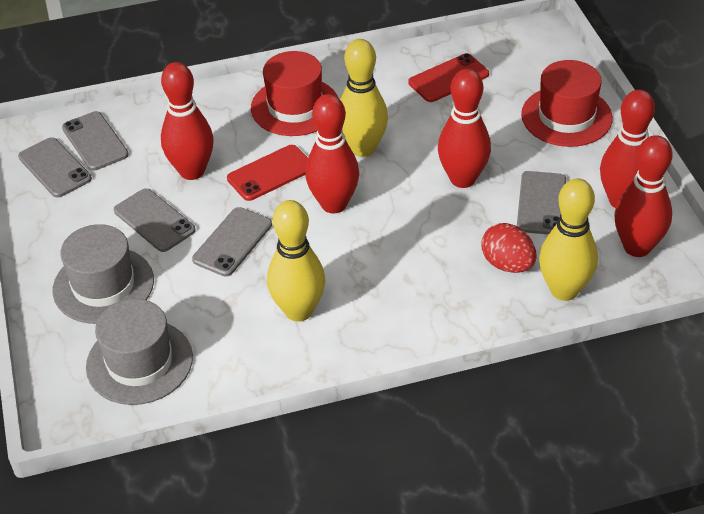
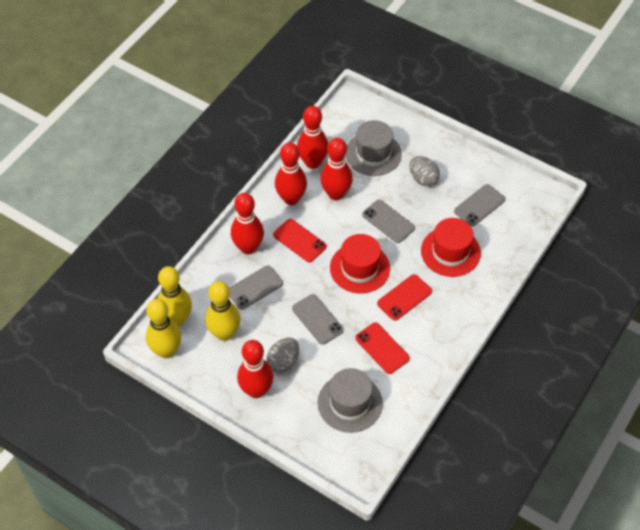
grey egg: 0 -> 2
grey phone: 5 -> 4
red egg: 1 -> 0
red phone: 2 -> 3

